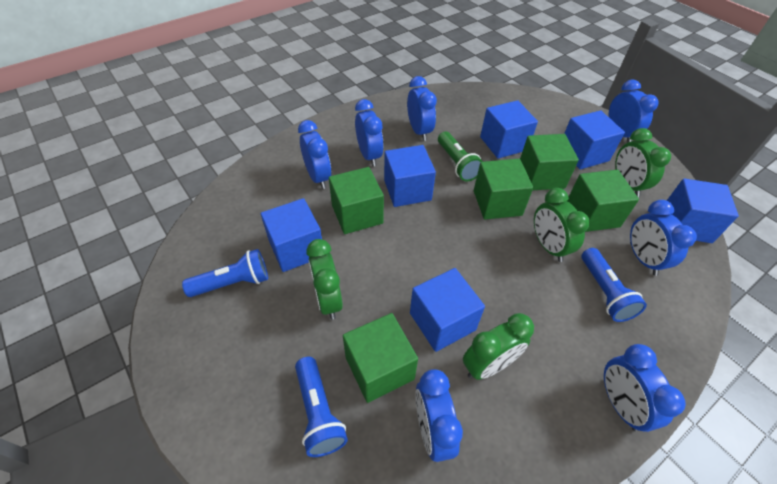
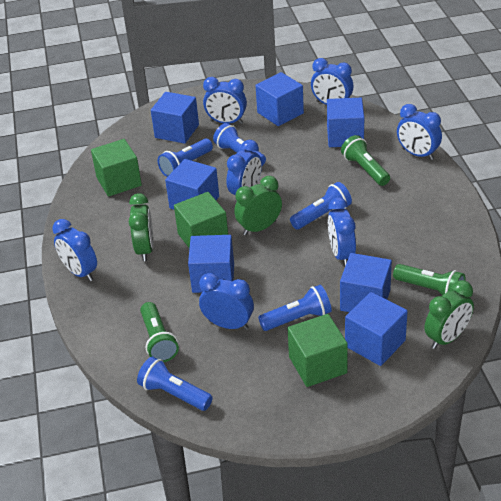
blue cube: 6 -> 7
blue flashlight: 3 -> 5
green clock: 4 -> 3
green cube: 5 -> 3
green flashlight: 1 -> 3

